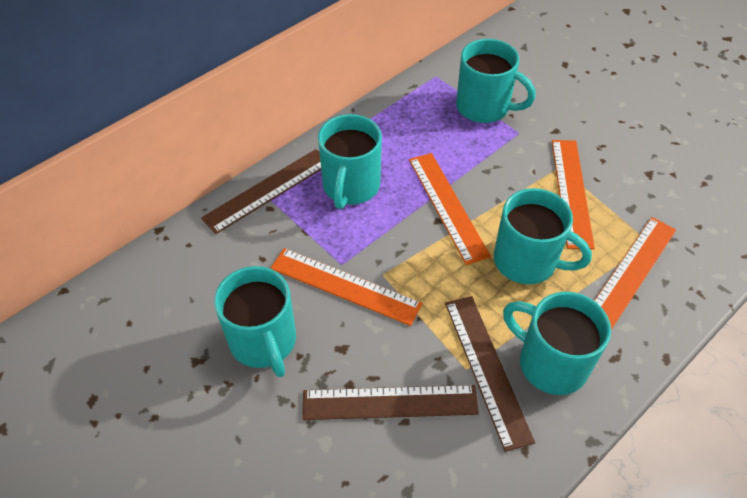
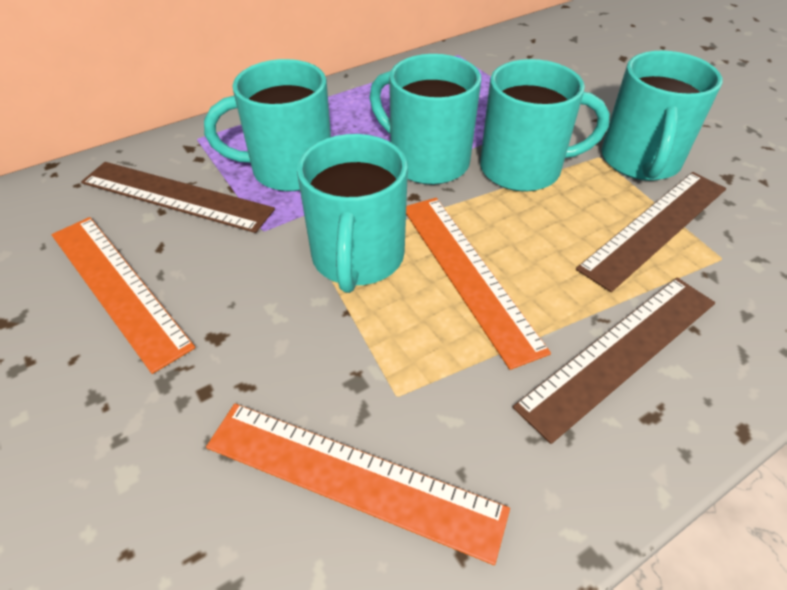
orange ruler: 4 -> 3

